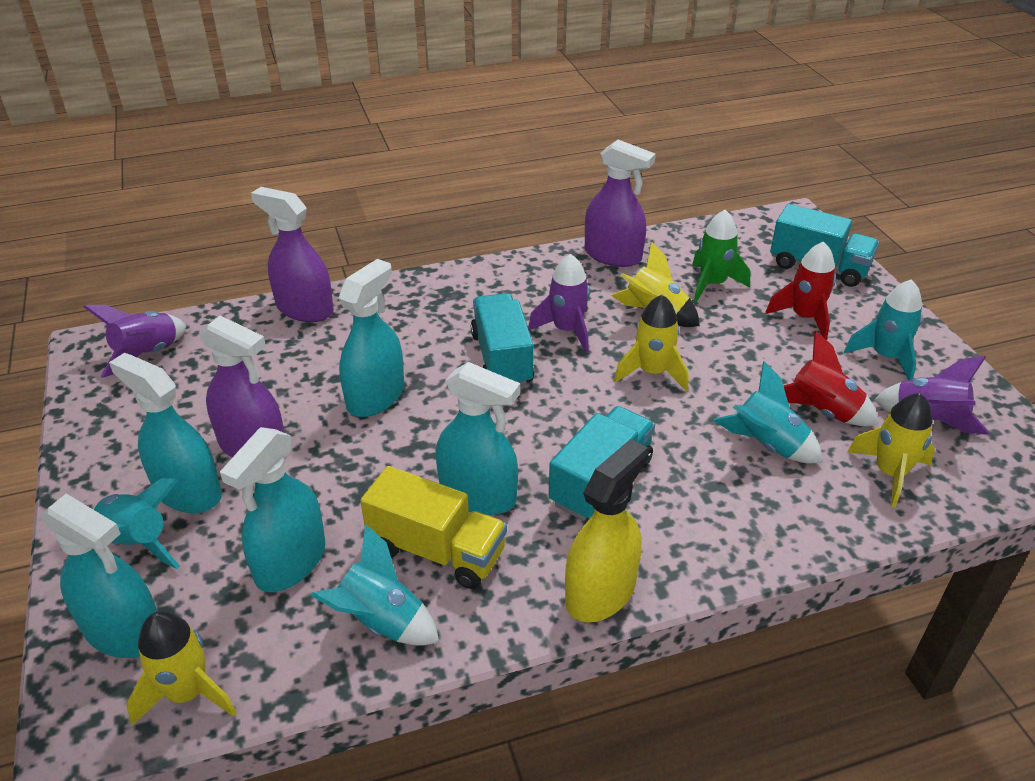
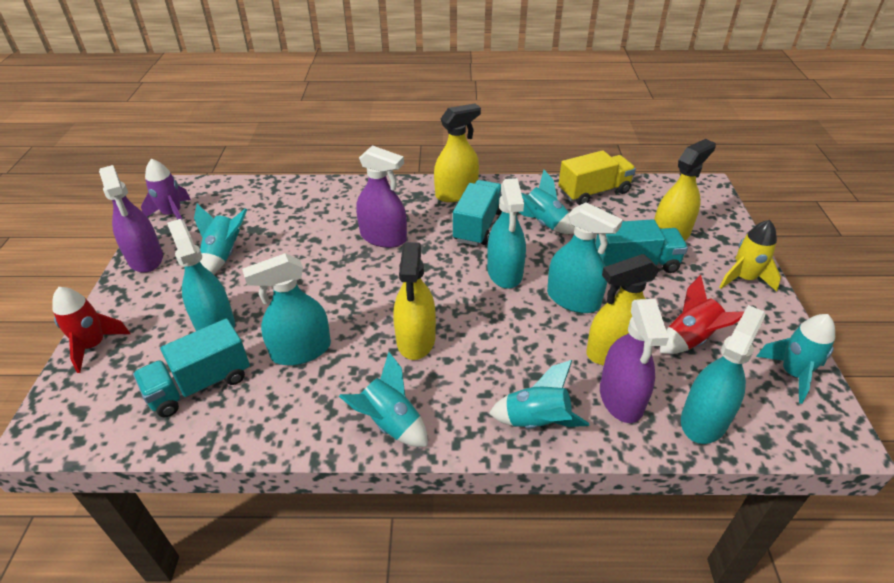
green rocket: 1 -> 0
purple rocket: 3 -> 1
turquoise rocket: 4 -> 5
yellow rocket: 4 -> 1
yellow spray bottle: 1 -> 4

